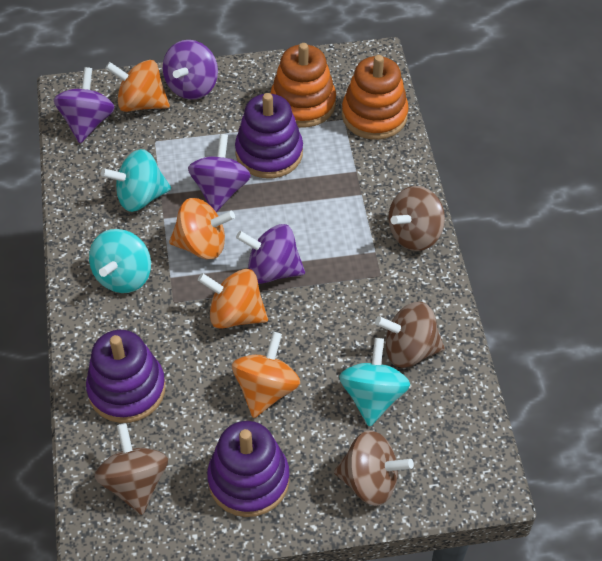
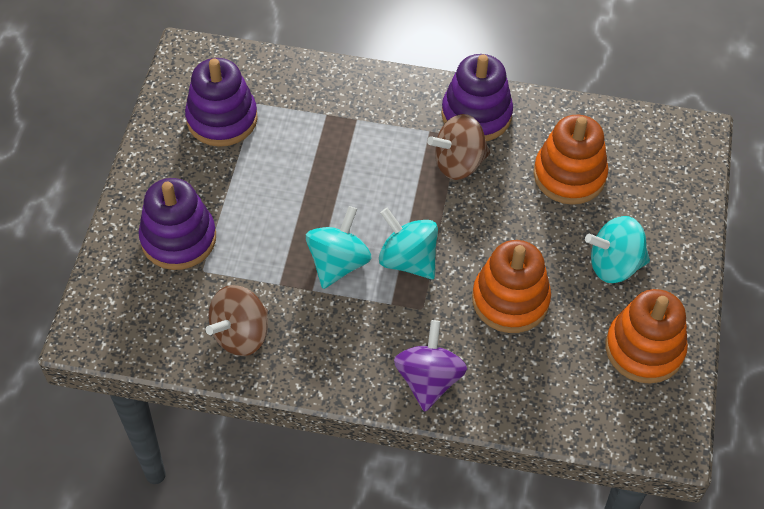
brown spinning top: 4 -> 2
orange spinning top: 4 -> 0
orange stacking toy: 2 -> 3
purple spinning top: 4 -> 1

